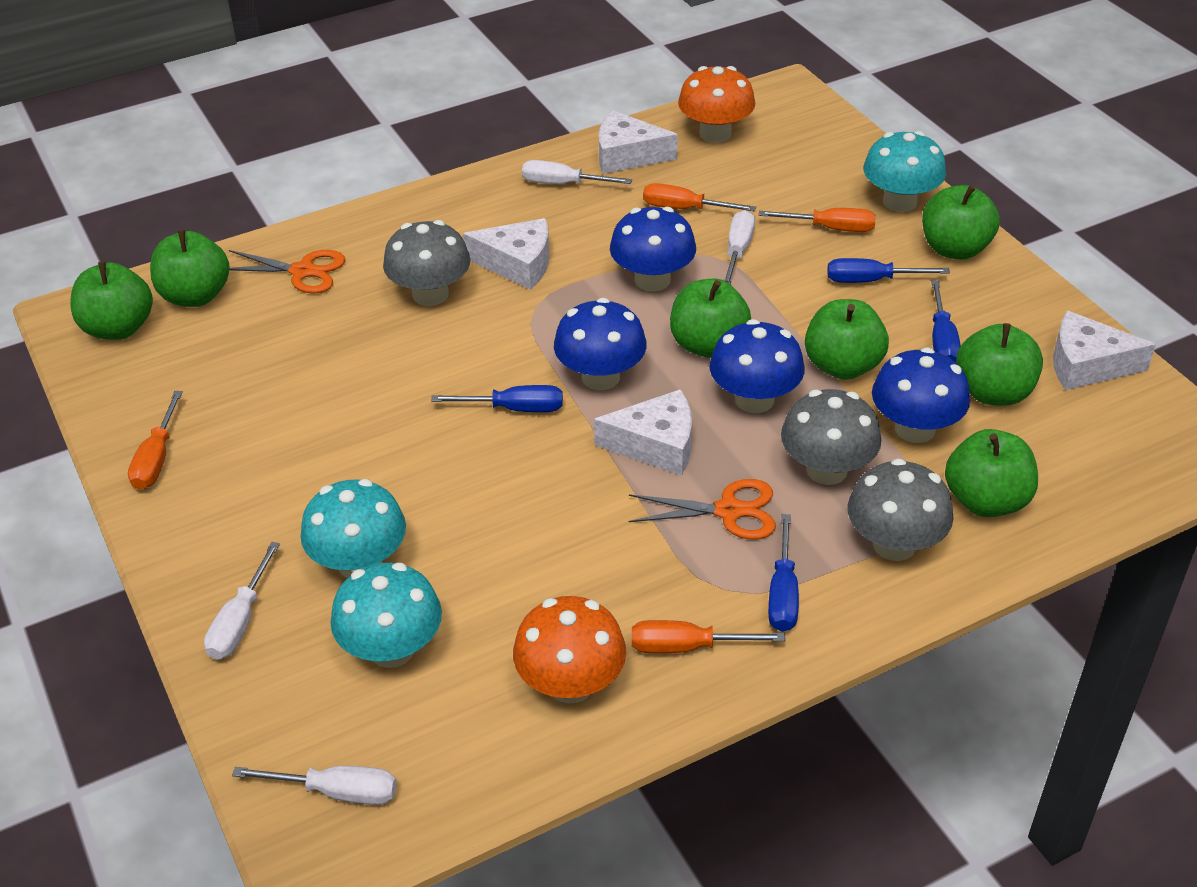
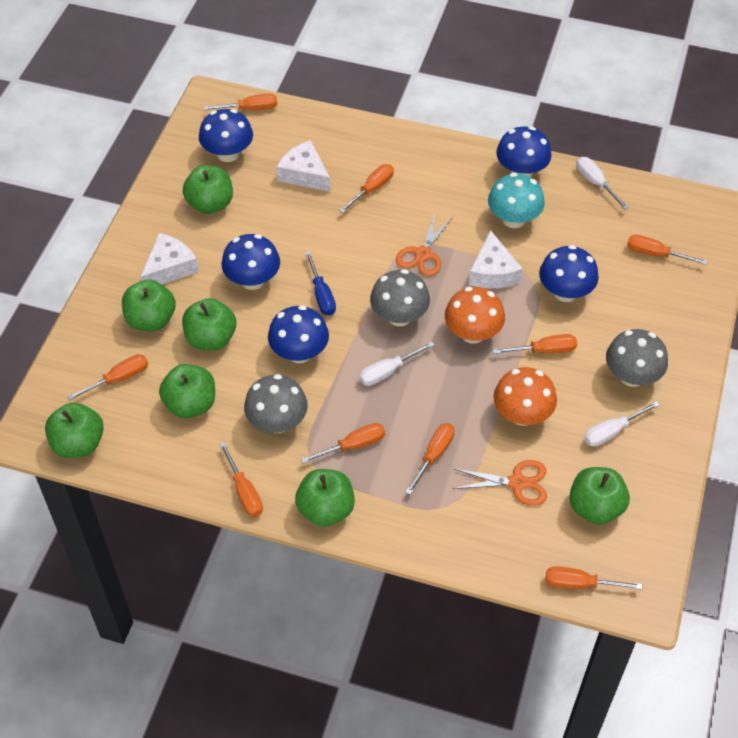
blue mushroom: 4 -> 5
blue screwdriver: 4 -> 1
orange screwdriver: 4 -> 9
turquoise mushroom: 3 -> 1
white cheese: 4 -> 3
white screwdriver: 4 -> 3

